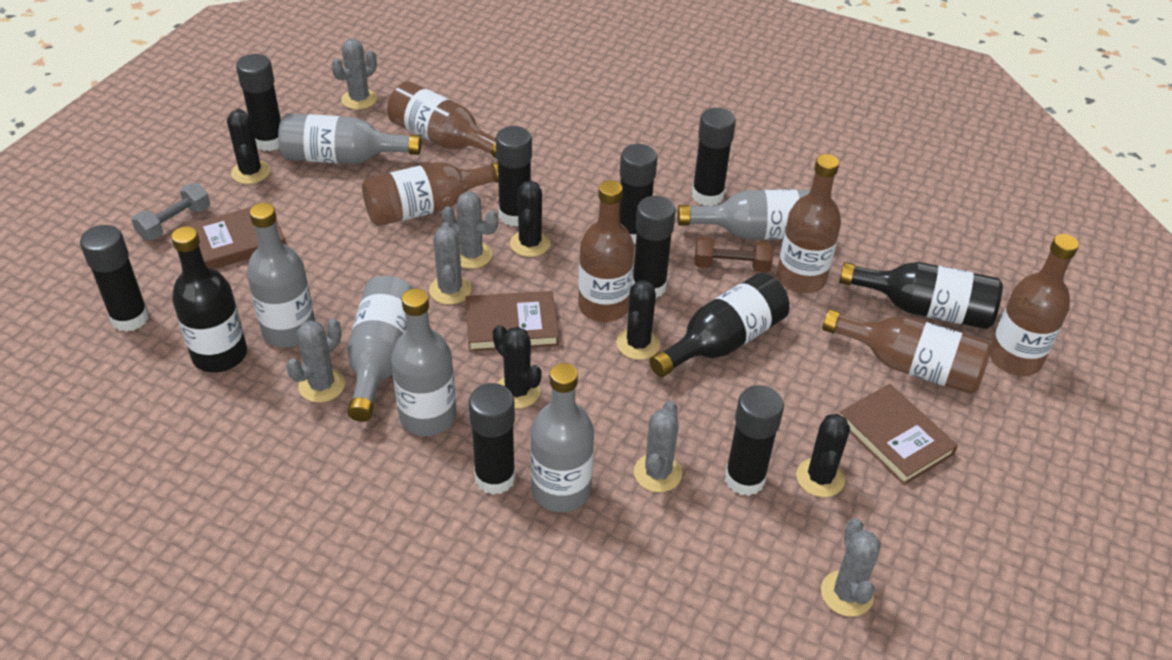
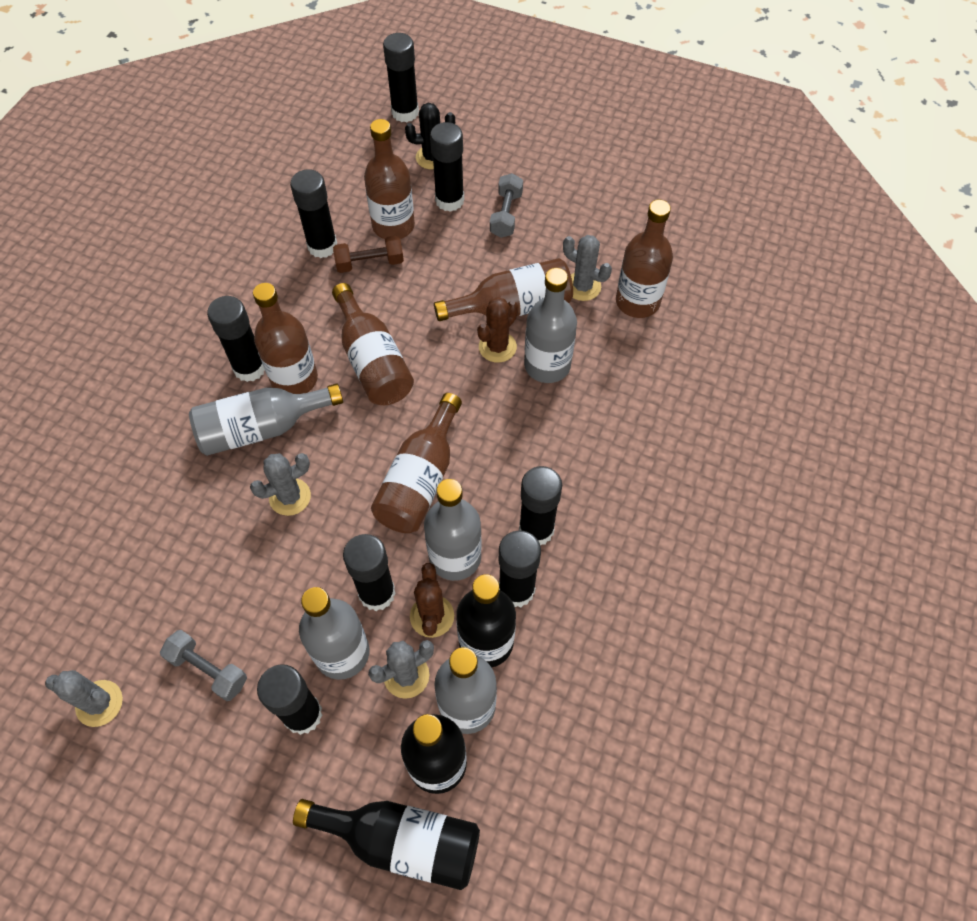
black cactus: 5 -> 1
brown book: 3 -> 0
brown cactus: 0 -> 2
grey bottle: 6 -> 5
grey cactus: 6 -> 4
grey dumbbell: 1 -> 2

